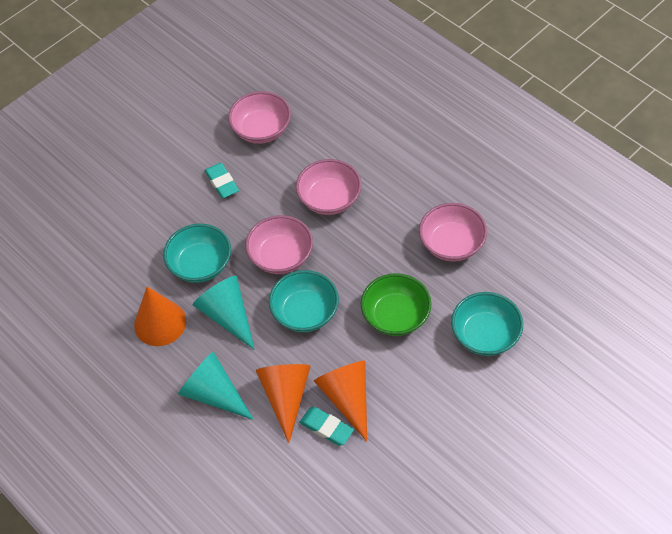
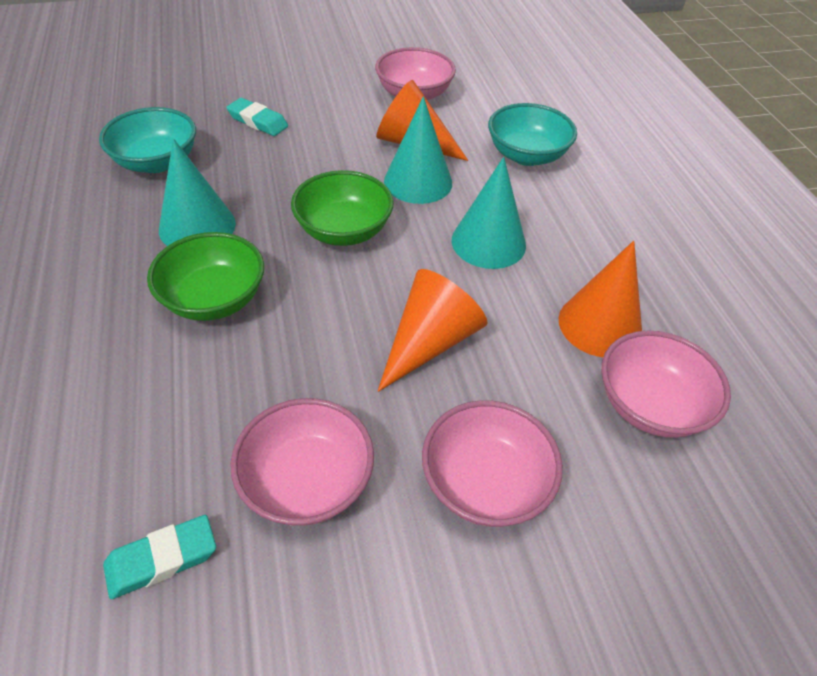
green bowl: 1 -> 2
turquoise bowl: 3 -> 2
turquoise cone: 2 -> 3

